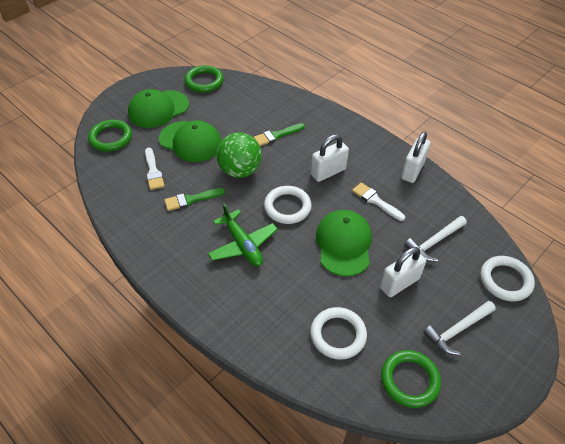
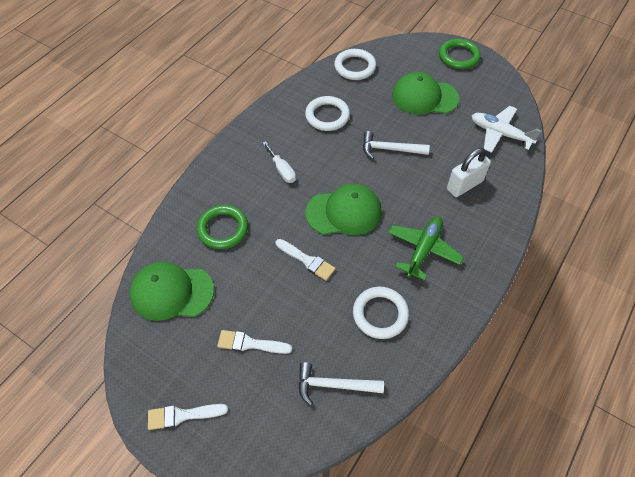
green ball: 1 -> 0
green brush: 2 -> 0
green ring: 3 -> 2
white brush: 2 -> 3
white padlock: 3 -> 1
white plane: 0 -> 1
white screwdriver: 0 -> 1

